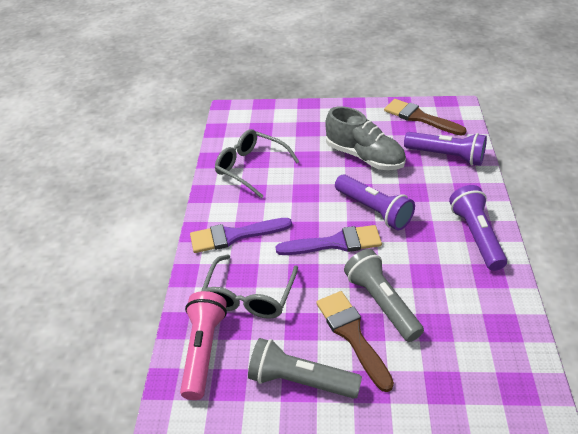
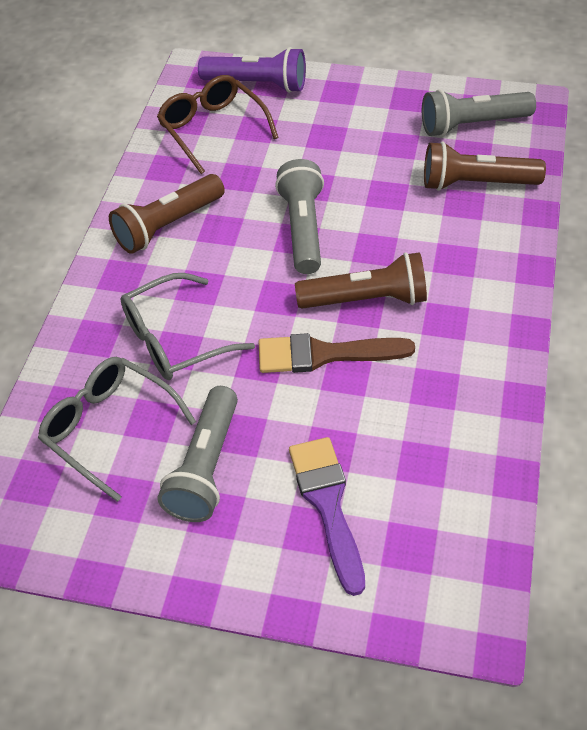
brown brush: 2 -> 1
brown flashlight: 0 -> 3
brown glasses: 0 -> 1
grey flashlight: 2 -> 3
grey shoe: 1 -> 0
pink flashlight: 1 -> 0
purple brush: 2 -> 1
purple flashlight: 3 -> 1

